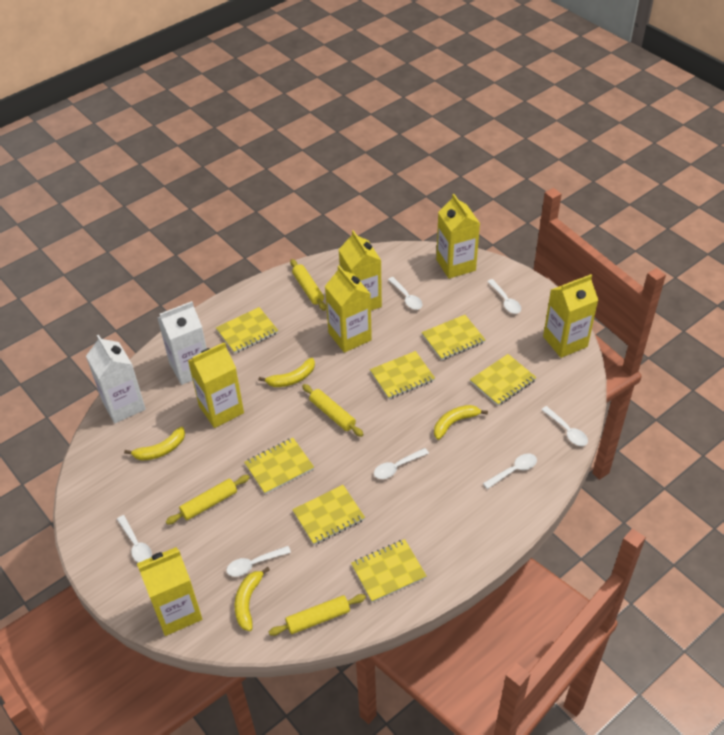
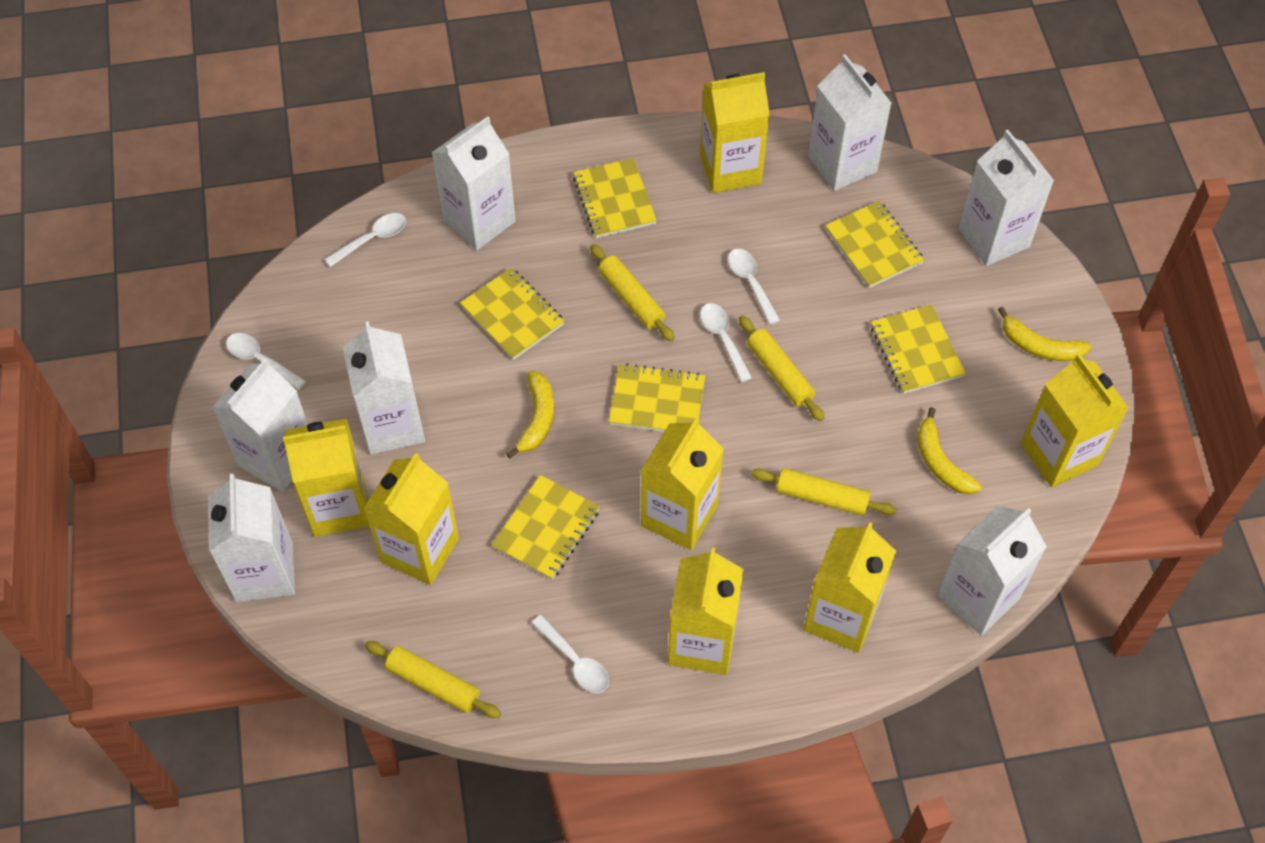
white carton: 2 -> 7
white spoon: 7 -> 5
yellow banana: 4 -> 3
yellow carton: 6 -> 7
yellow notebook: 7 -> 6

